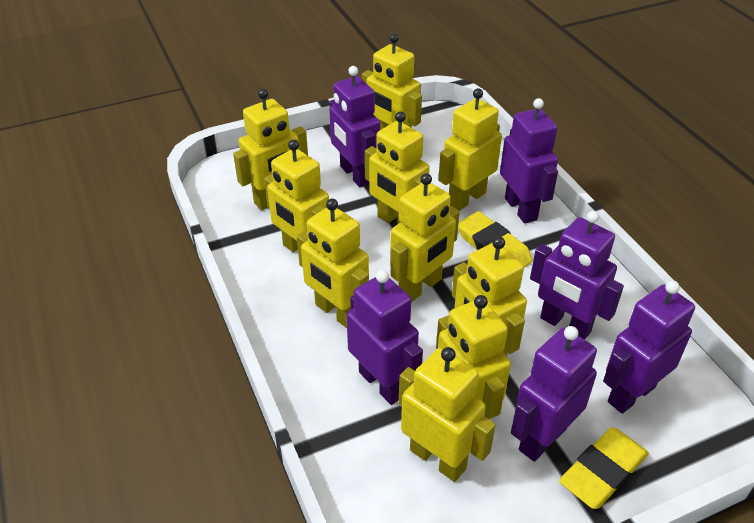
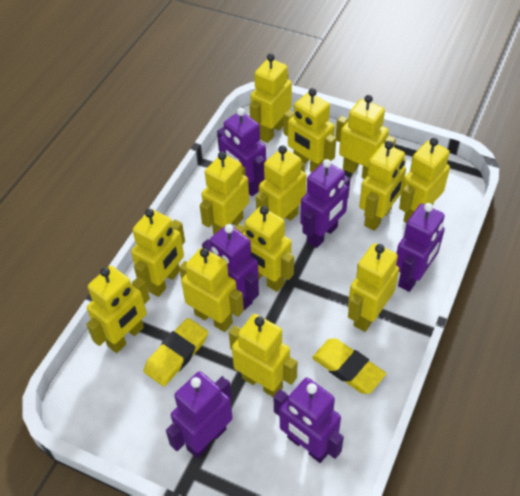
yellow robot: 10 -> 13

